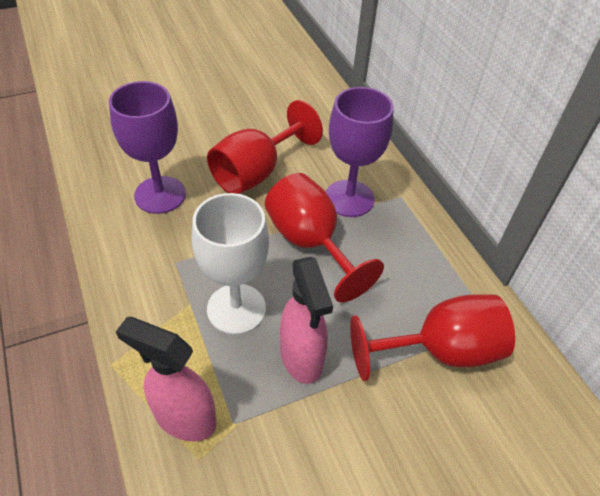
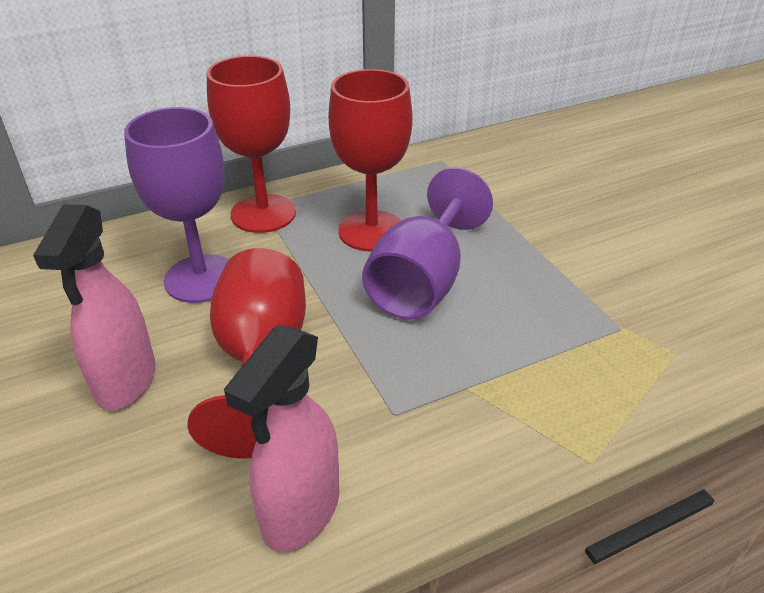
white goblet: 1 -> 0

